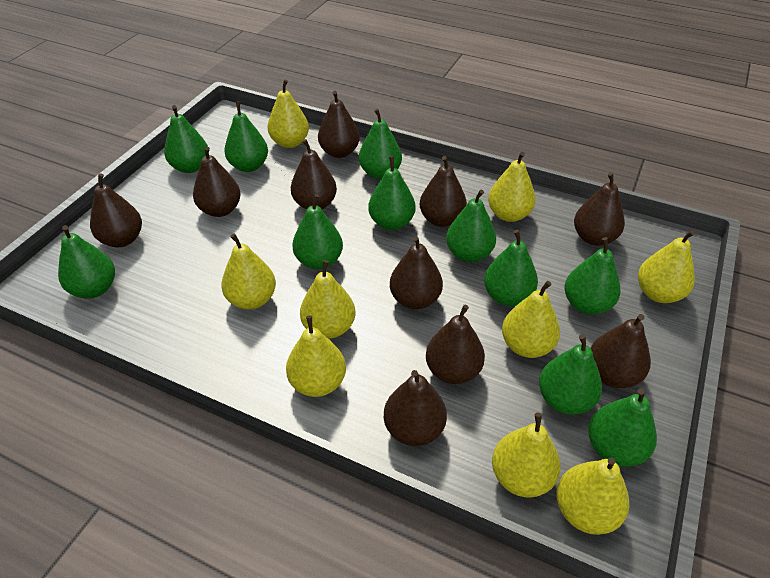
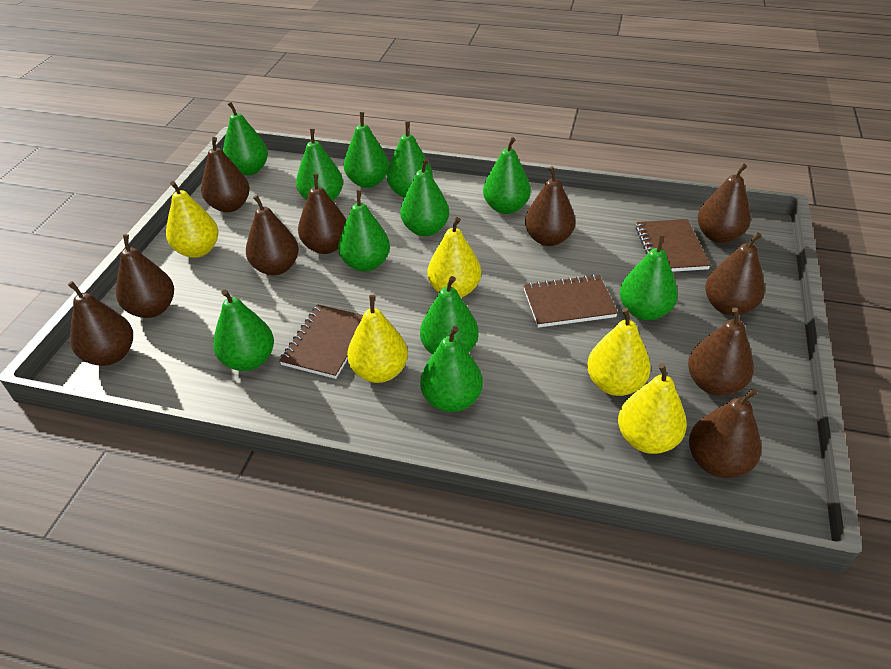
brown notebook: 0 -> 3
yellow pear: 9 -> 5

